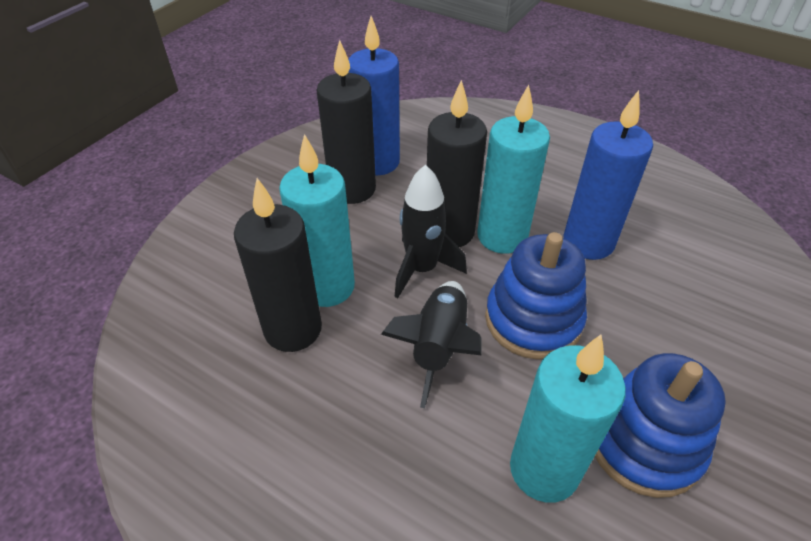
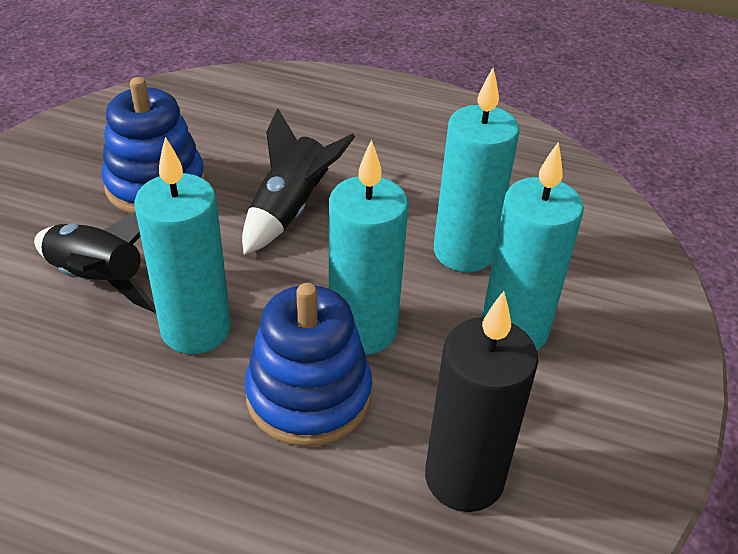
black candle: 3 -> 1
blue candle: 2 -> 0
turquoise candle: 3 -> 4

